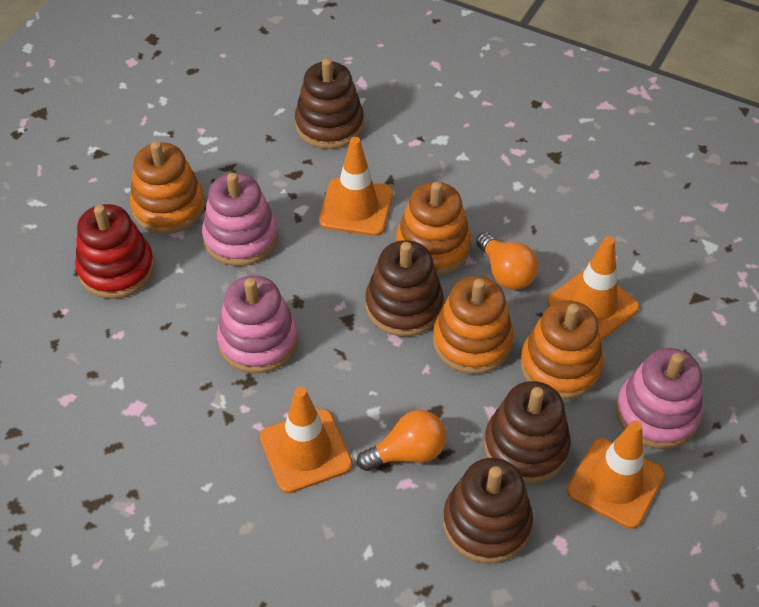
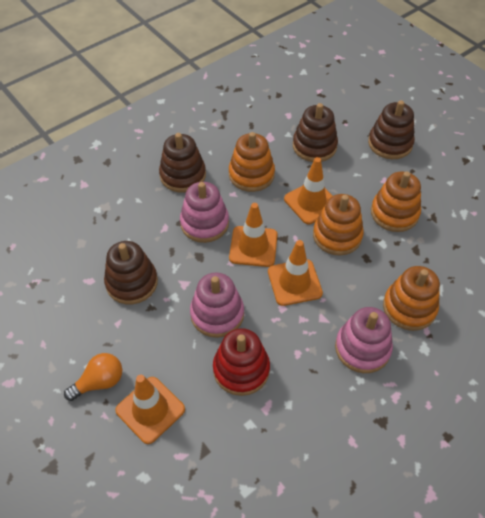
orange light bulb: 2 -> 1

